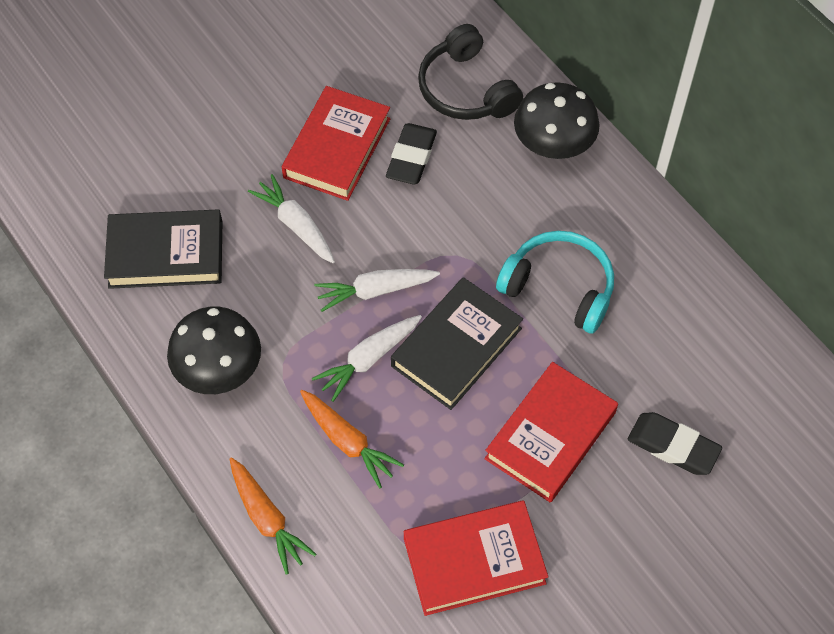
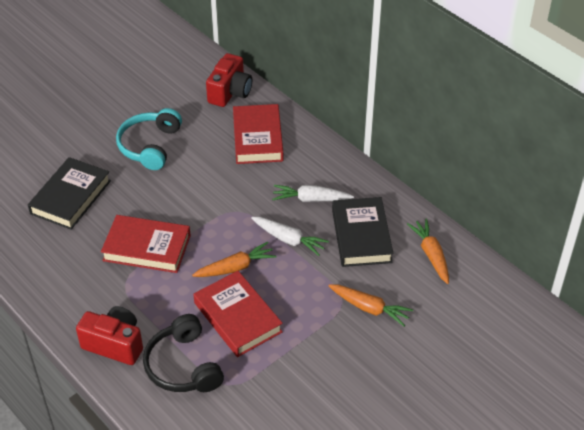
black eraser: 2 -> 0
black mushroom: 2 -> 0
orange carrot: 2 -> 3
red camera: 0 -> 2
white carrot: 3 -> 2

